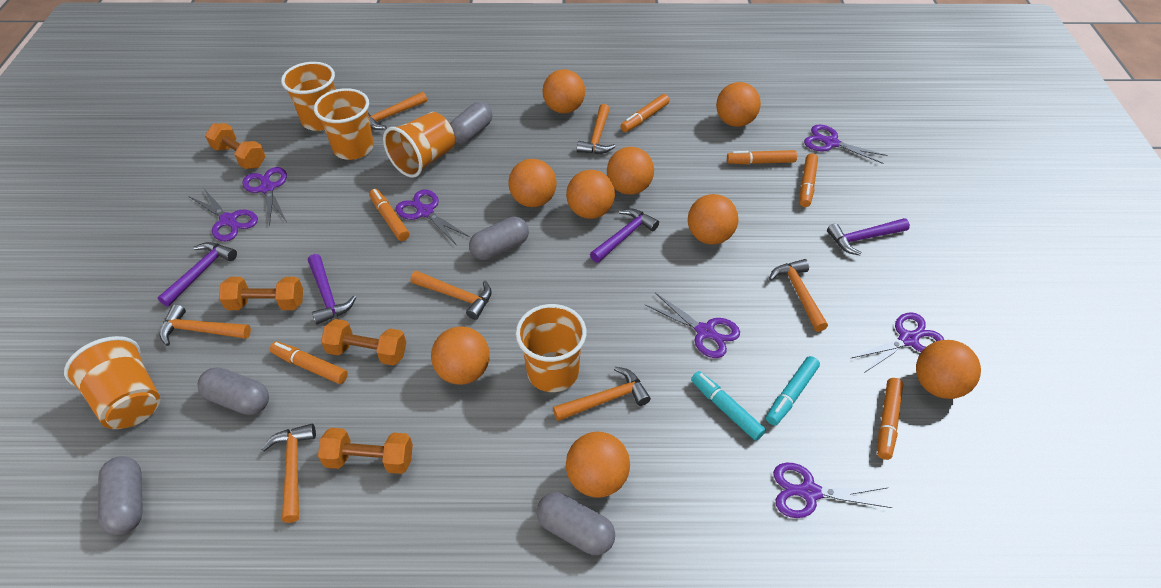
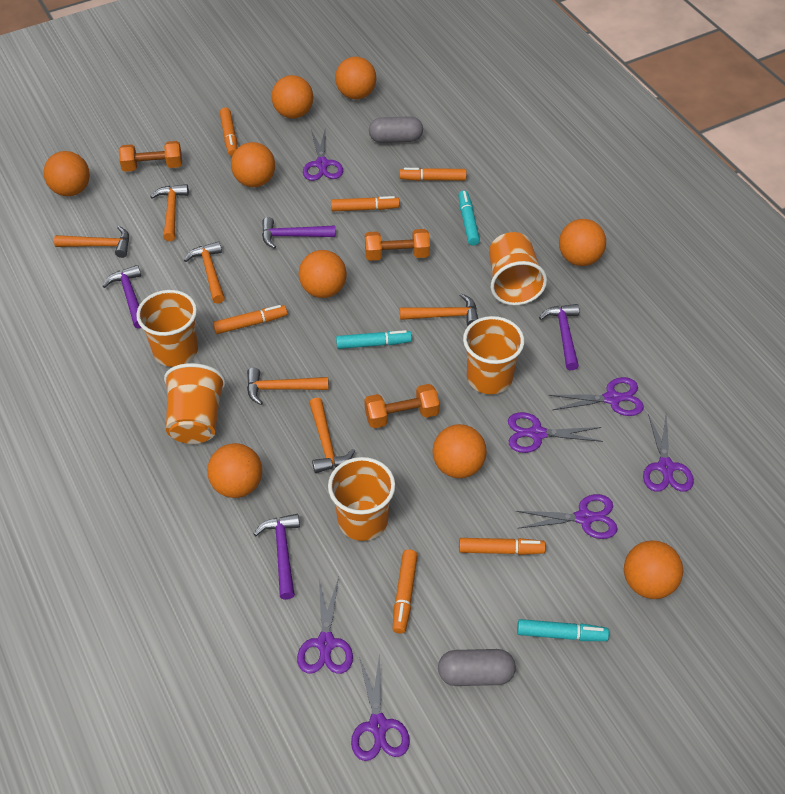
grey capsule: 5 -> 2
orange dumbbell: 4 -> 3
orange hammer: 7 -> 6
turquoise marker: 2 -> 3

